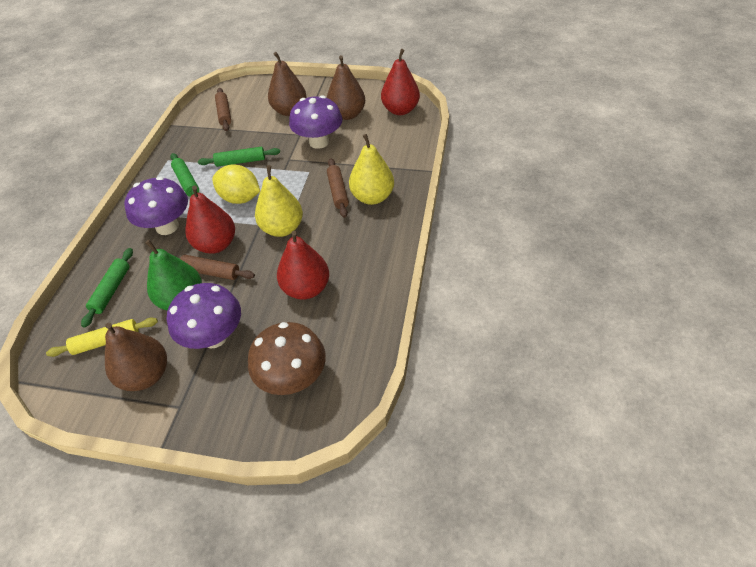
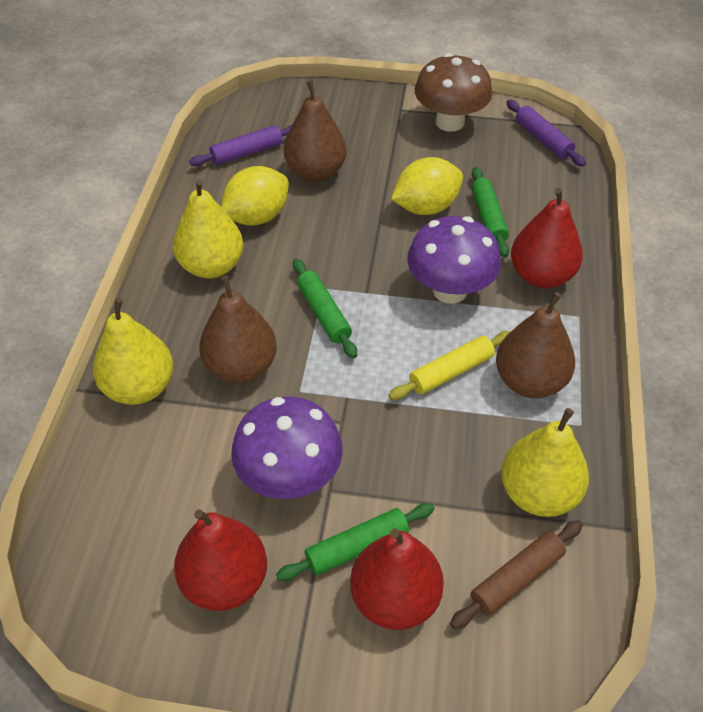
brown rolling pin: 3 -> 1
green pear: 1 -> 0
purple mushroom: 3 -> 2
purple rolling pin: 0 -> 2
yellow lemon: 1 -> 2
yellow pear: 2 -> 3

